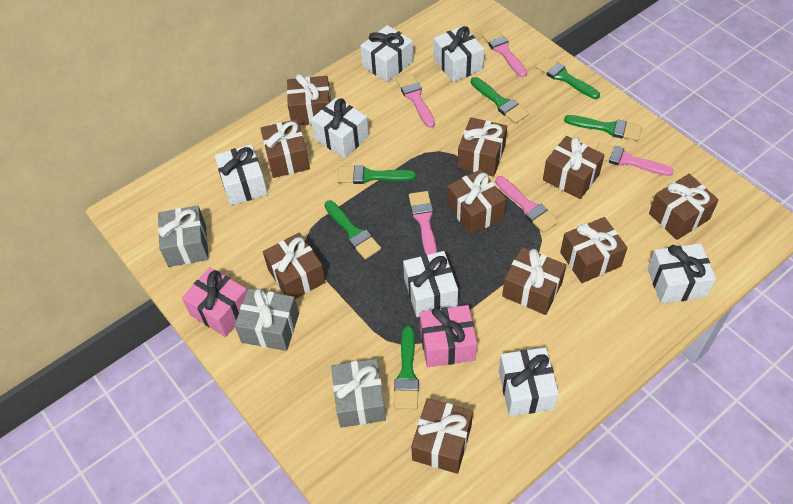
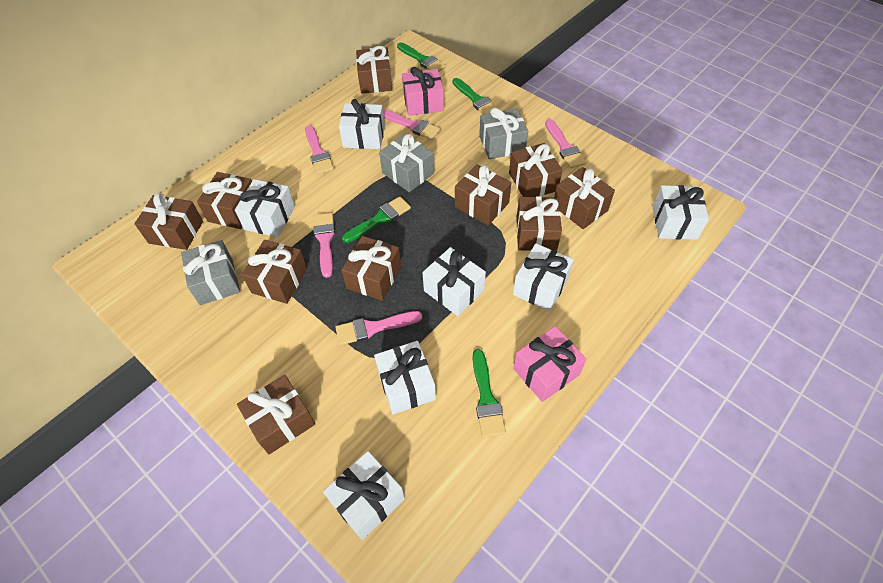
green brush: 6 -> 4

